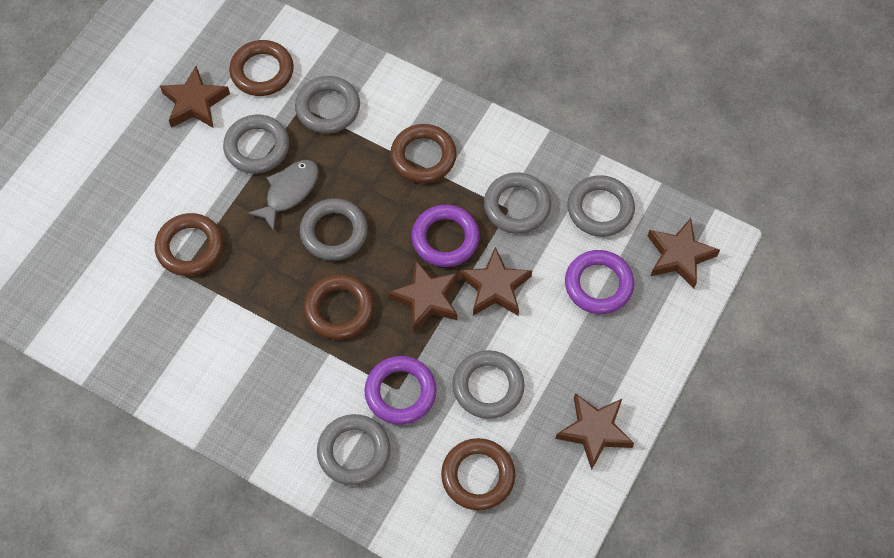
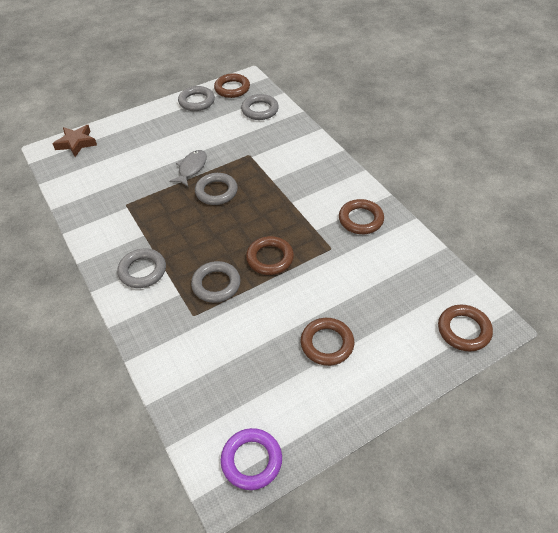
brown star: 5 -> 1
grey ring: 7 -> 5
purple ring: 3 -> 1

